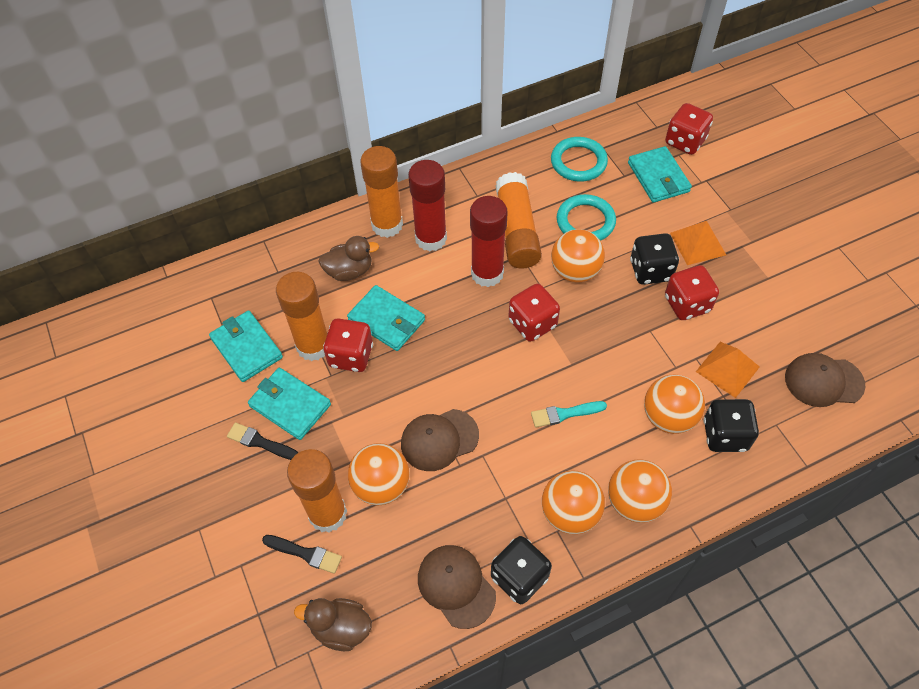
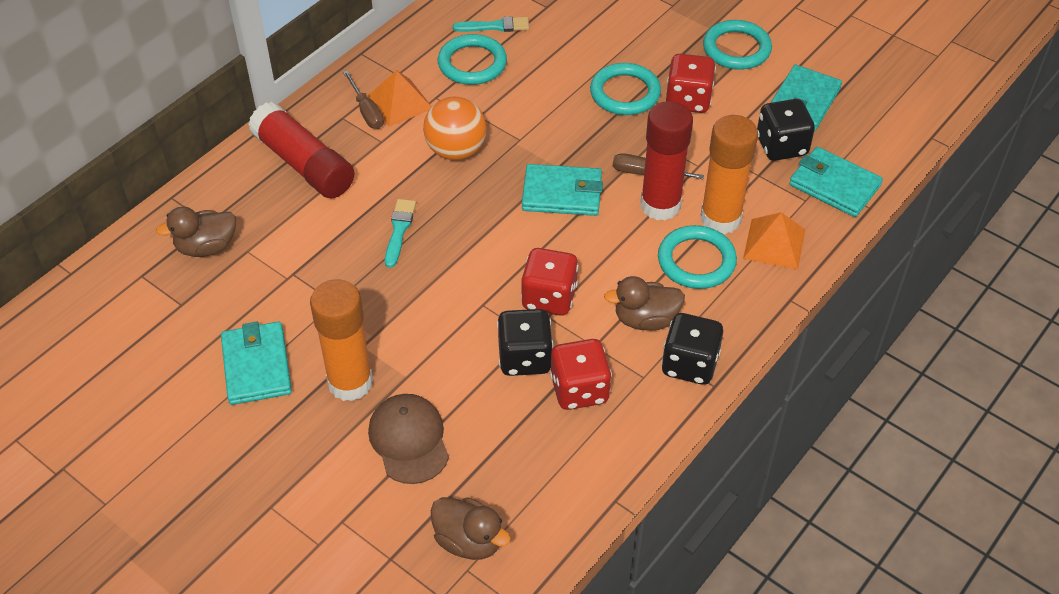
black brush: 2 -> 0
brown cap: 3 -> 1
brown duck: 2 -> 3
brown screwdriver: 0 -> 2
orange ball: 5 -> 1
orange glue stick: 4 -> 2
red dice: 4 -> 3
turquoise brush: 1 -> 2
turquoise ring: 2 -> 4

